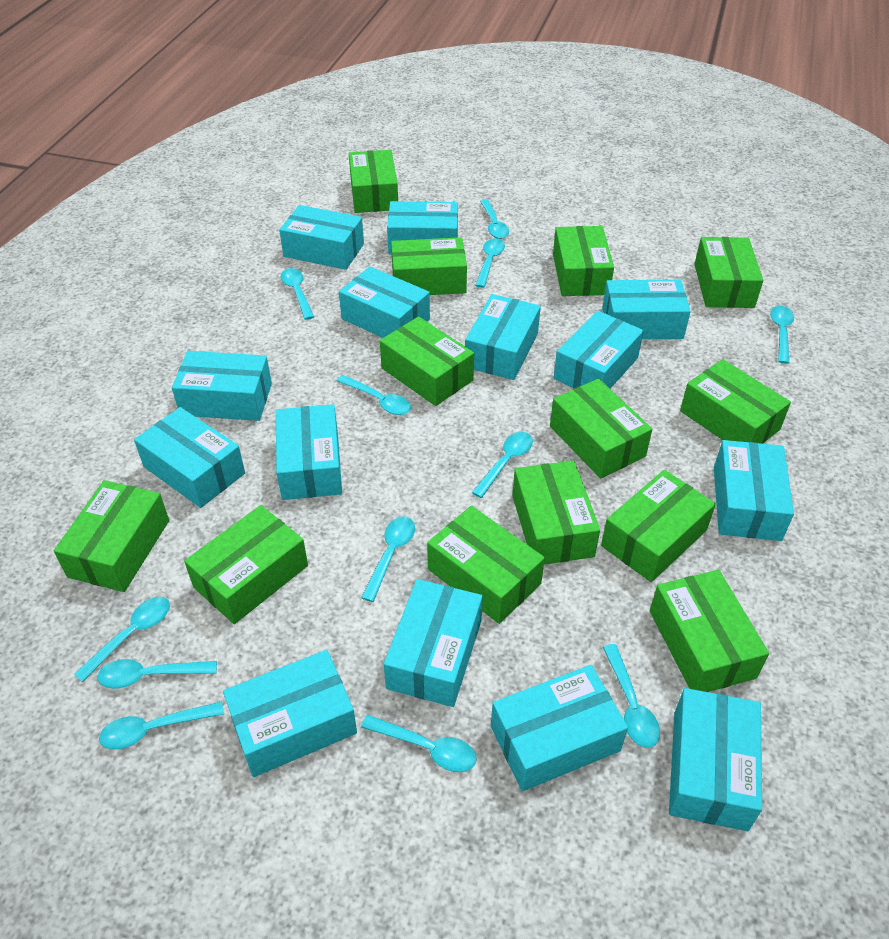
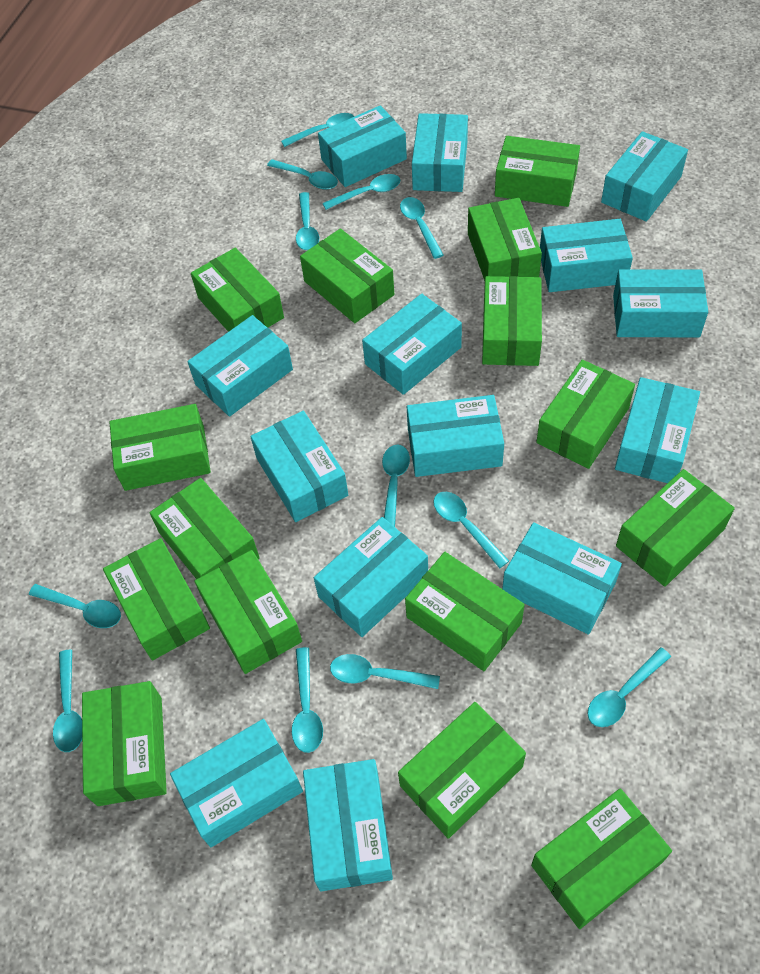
green box: 13 -> 15

